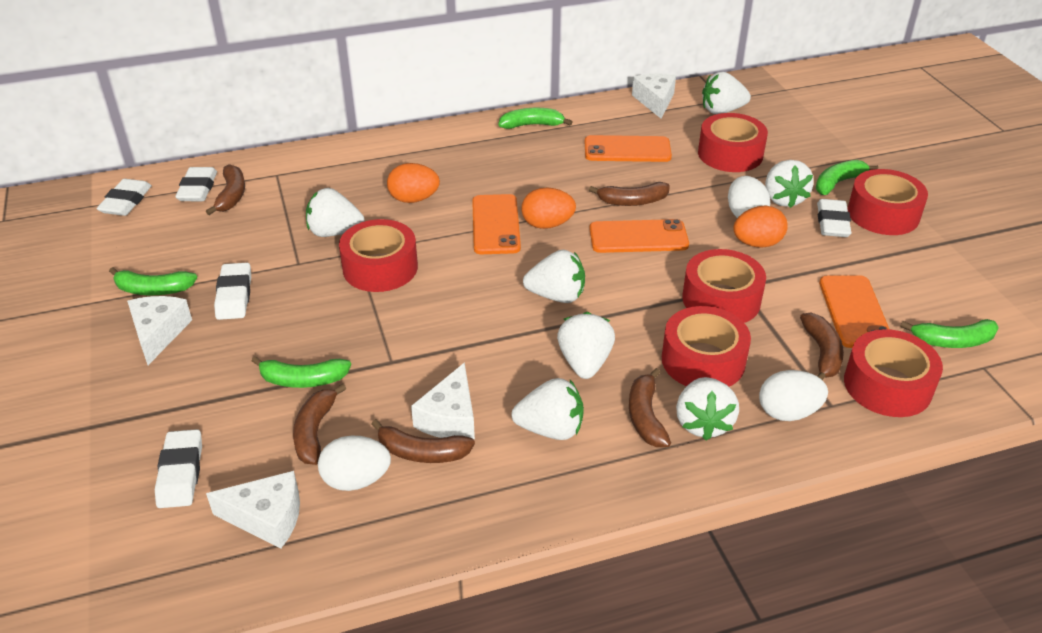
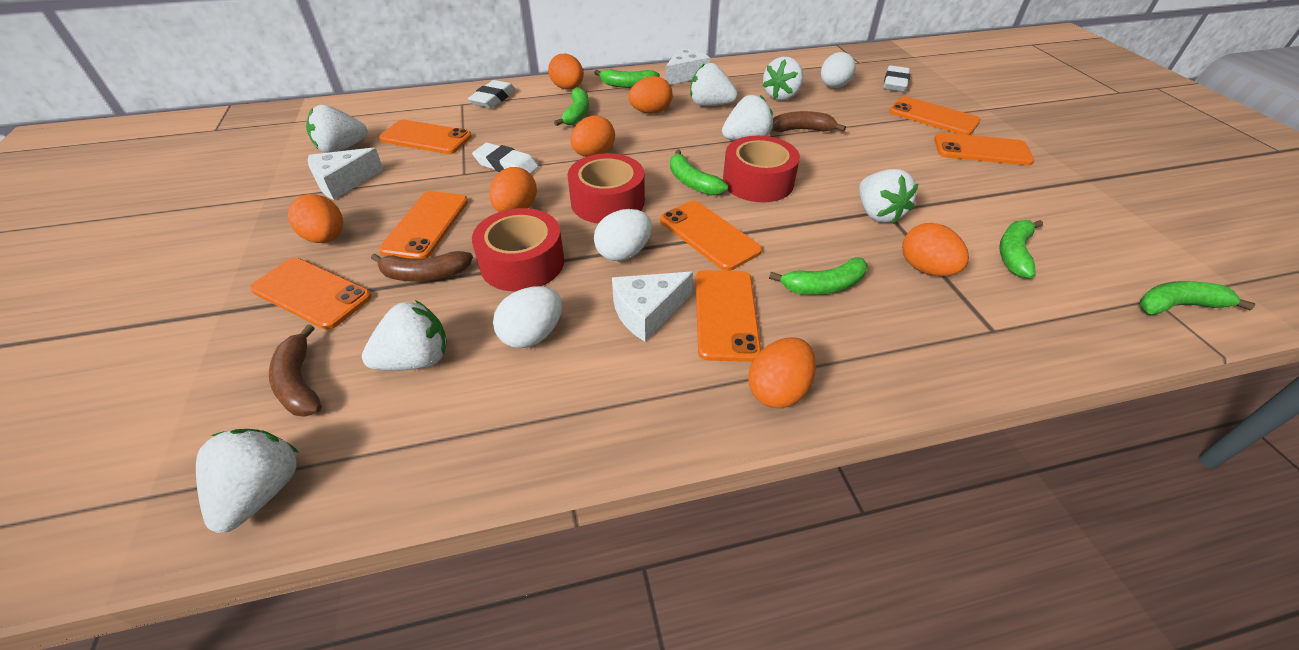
brown banana: 6 -> 3
green banana: 5 -> 6
orange egg: 3 -> 7
orange phone: 4 -> 7
red tape: 6 -> 3
white cheese: 4 -> 3
white eraser: 5 -> 3

